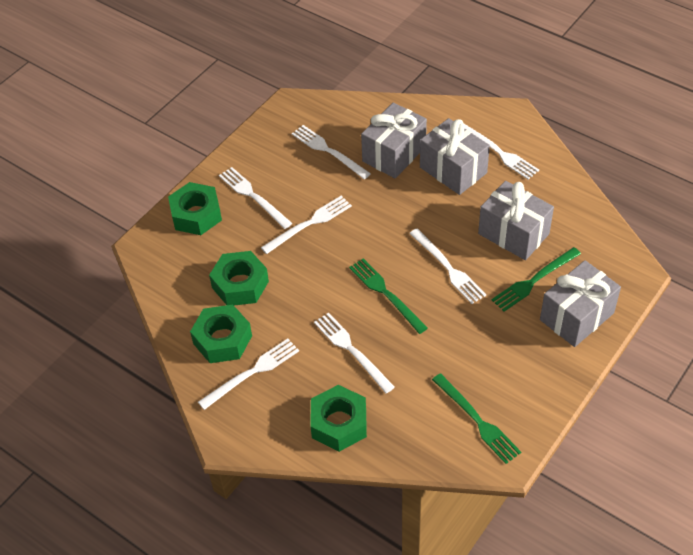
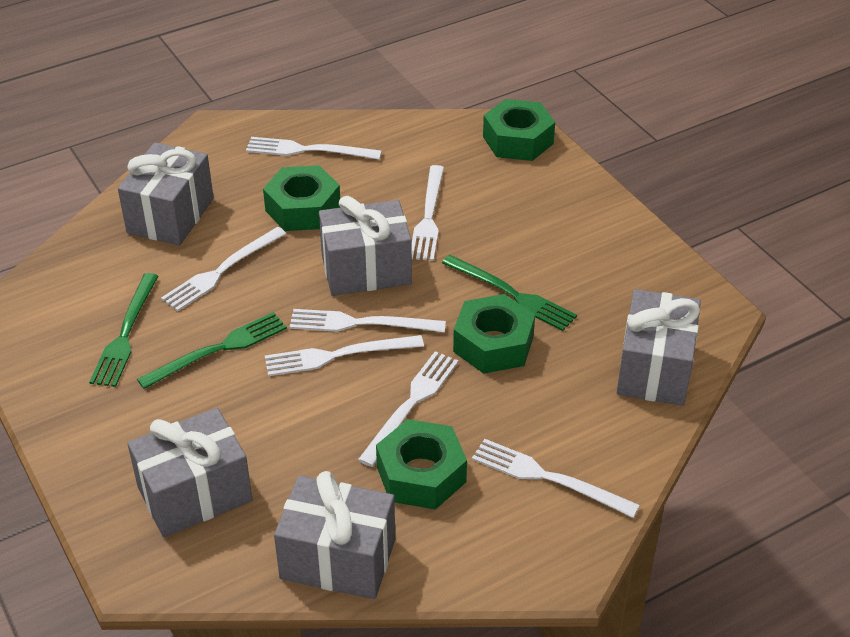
grey gift: 4 -> 5

